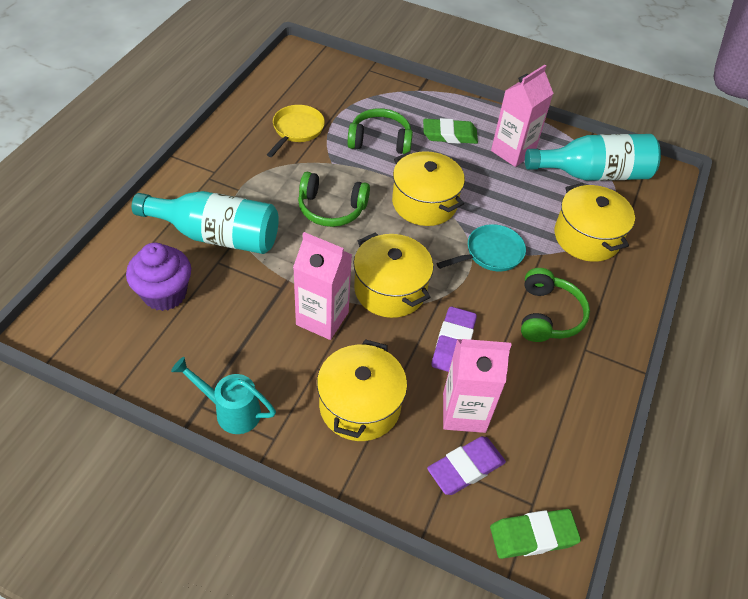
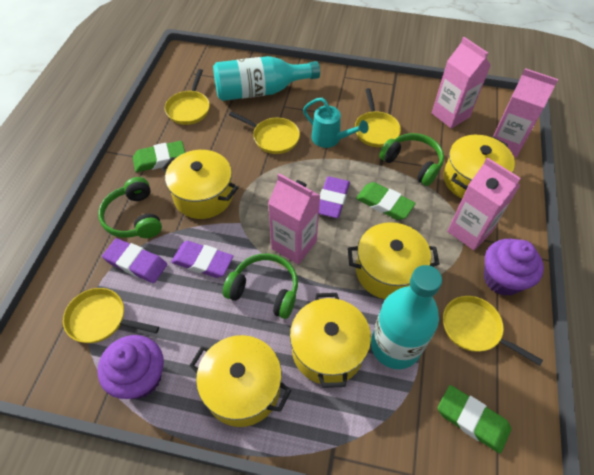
green eraser: 2 -> 3
pink carton: 3 -> 4
purple cupcake: 1 -> 2
purple eraser: 2 -> 3
turquoise pan: 1 -> 0
yellow pan: 1 -> 5
yellow pot: 4 -> 5

